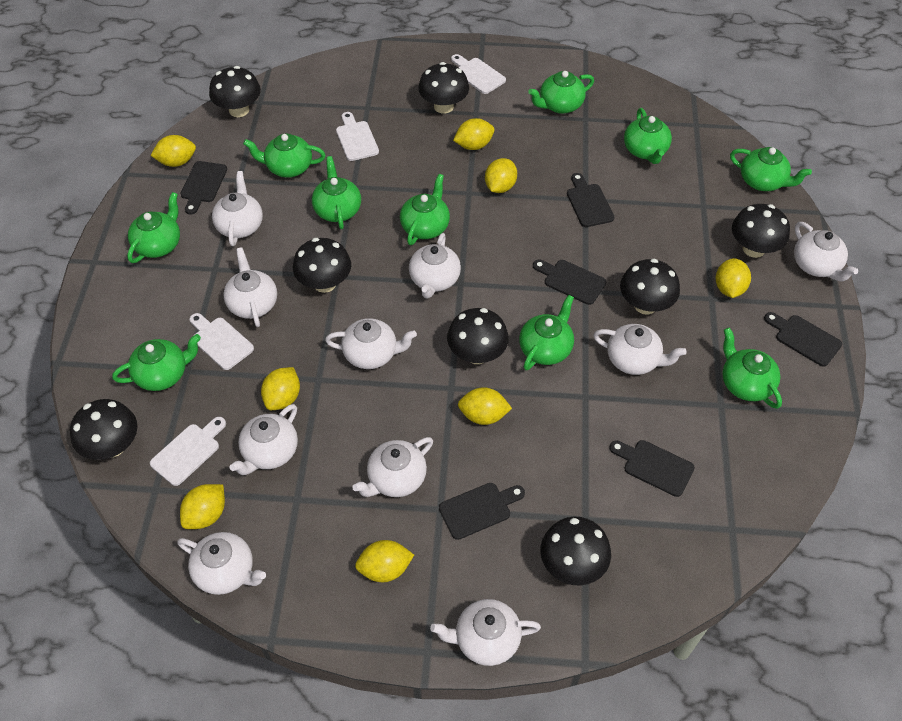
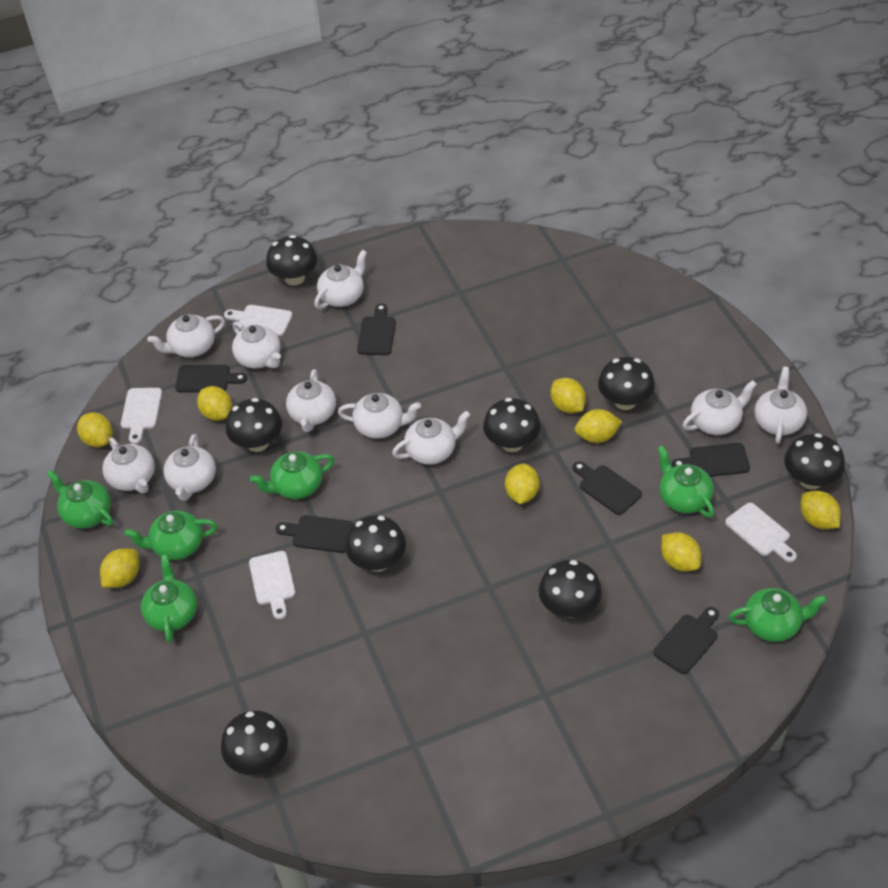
green teapot: 10 -> 6

